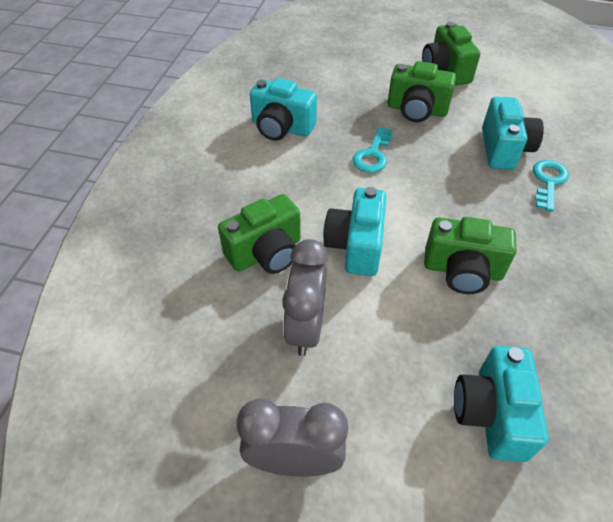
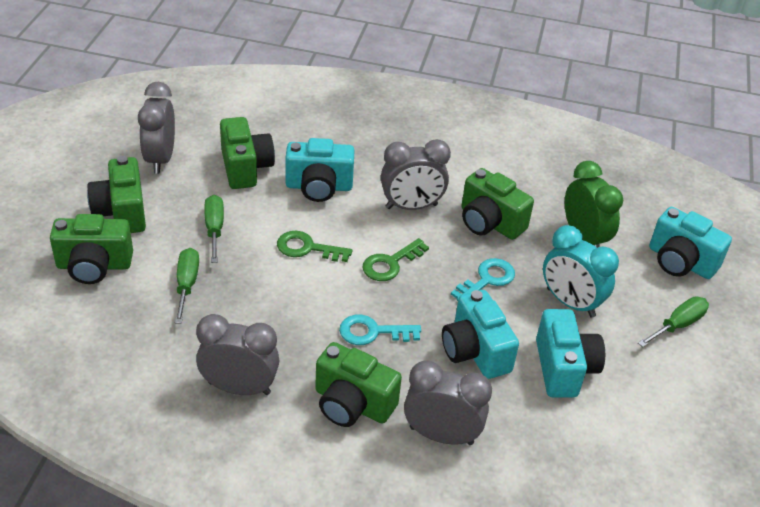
green camera: 4 -> 5
green clock: 0 -> 1
green key: 0 -> 2
green screwdriver: 0 -> 3
grey clock: 2 -> 4
turquoise clock: 0 -> 1

